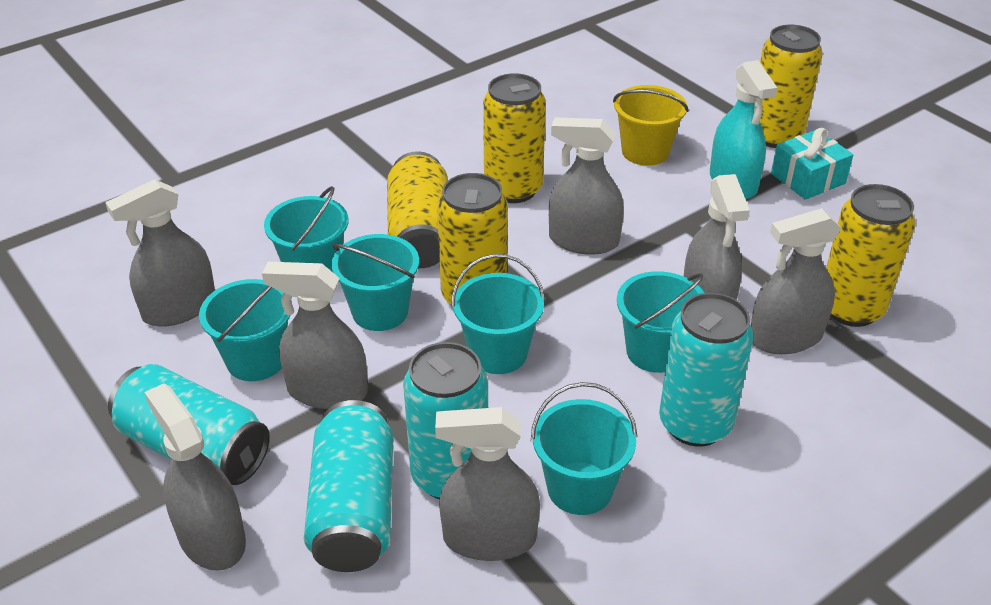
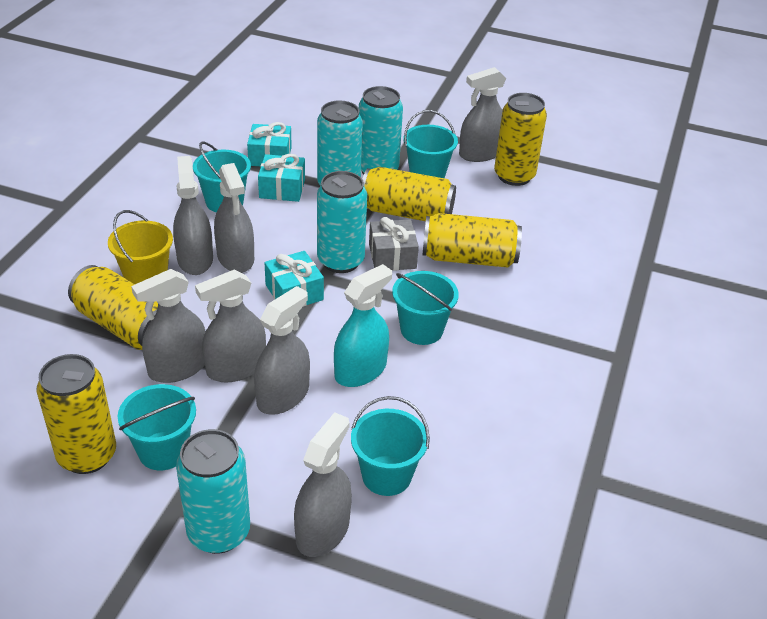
grey gift: 0 -> 1
turquoise bucket: 6 -> 5
turquoise gift: 1 -> 3

